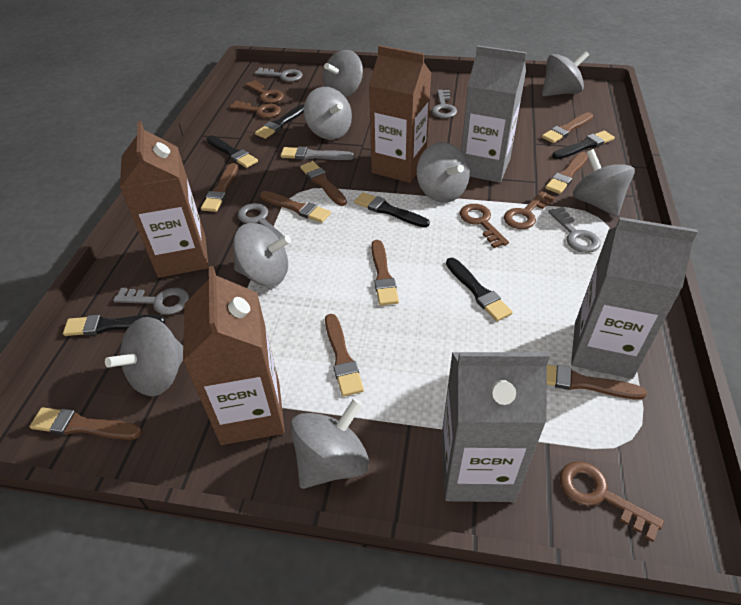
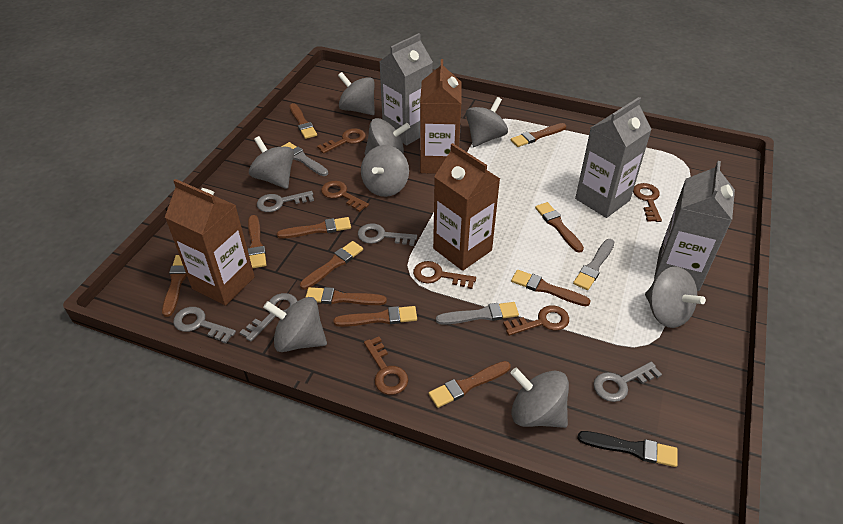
black brush: 6 -> 1
brown brush: 9 -> 11
brown key: 5 -> 6
grey brush: 1 -> 3

